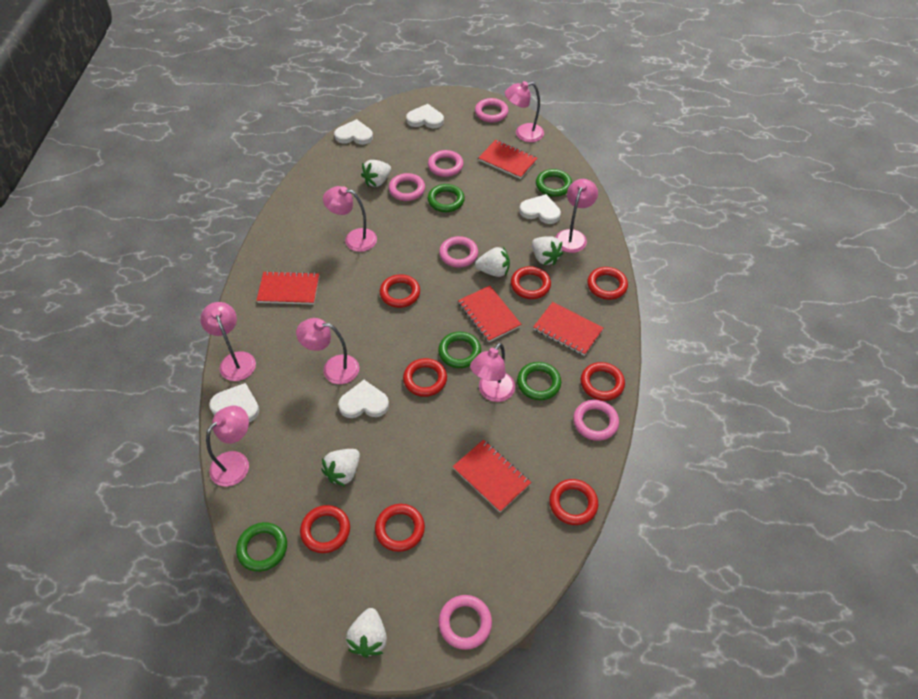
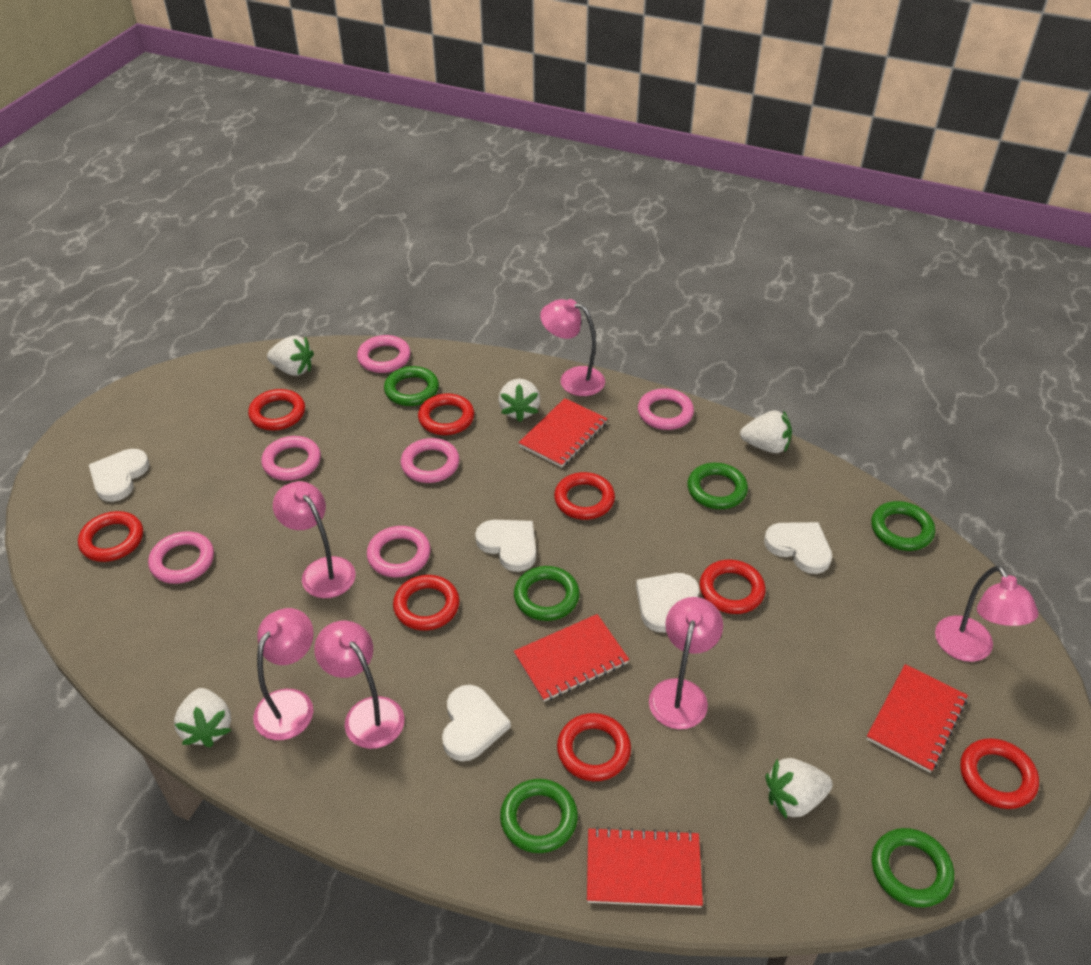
green ring: 5 -> 6
pink lamp: 7 -> 6
red notebook: 5 -> 4

